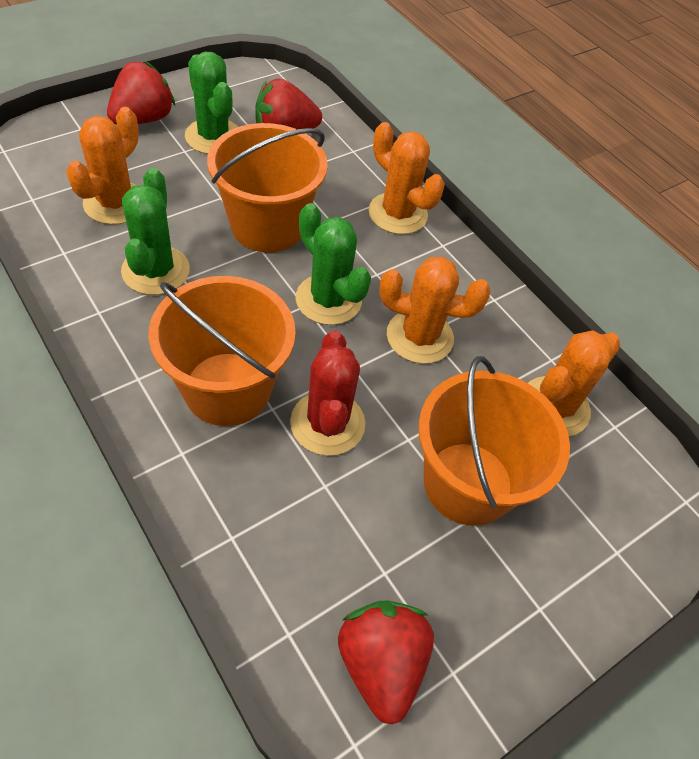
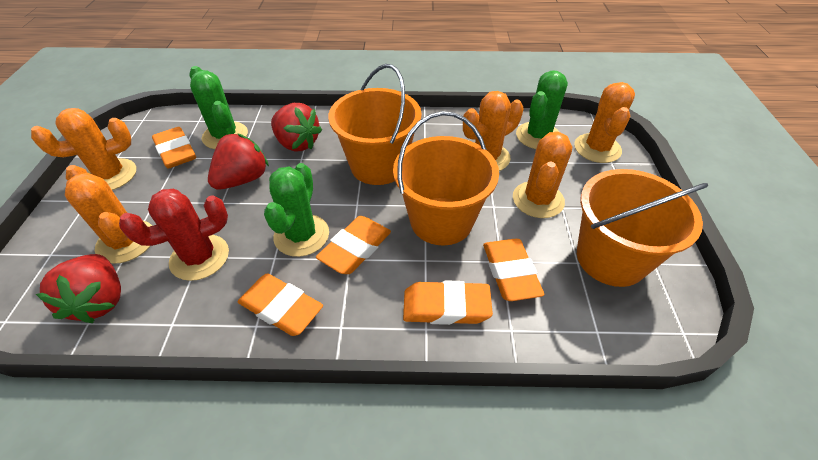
orange cactus: 4 -> 5
orange eraser: 0 -> 5

